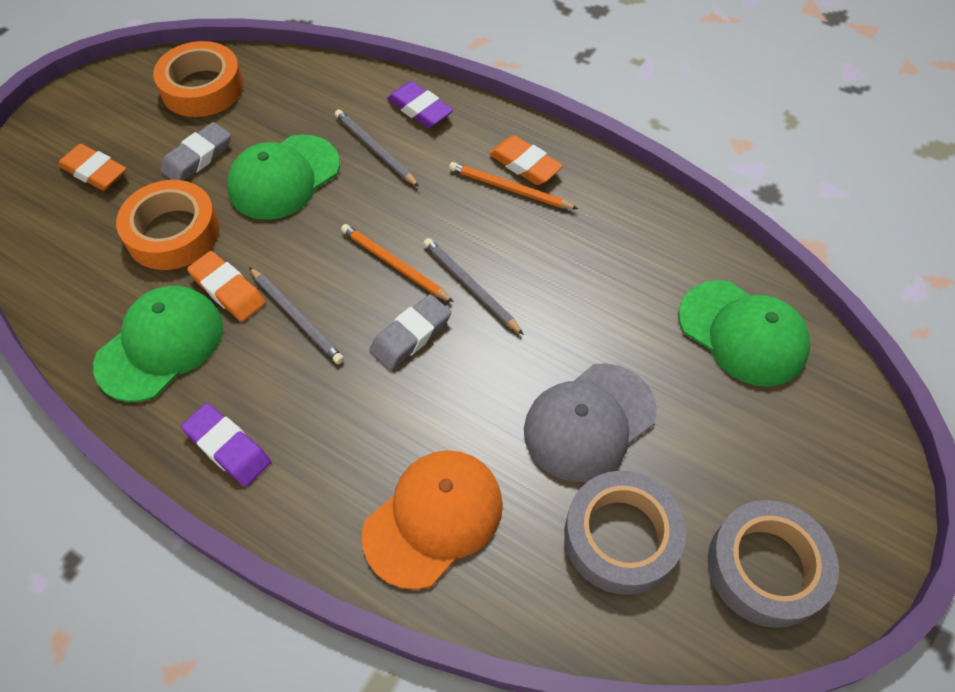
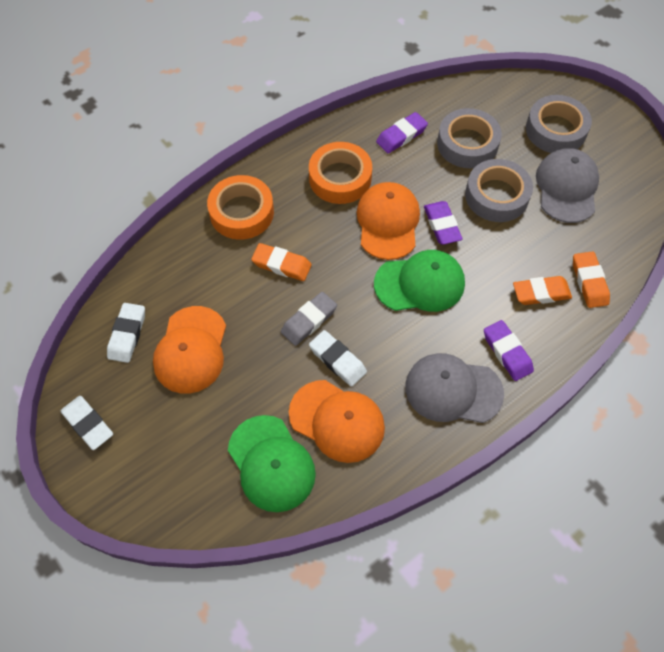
green cap: 3 -> 2
grey cap: 1 -> 2
grey eraser: 2 -> 1
grey pencil: 3 -> 0
grey tape: 2 -> 3
orange cap: 1 -> 3
orange pencil: 2 -> 0
purple eraser: 2 -> 3
white eraser: 0 -> 3

